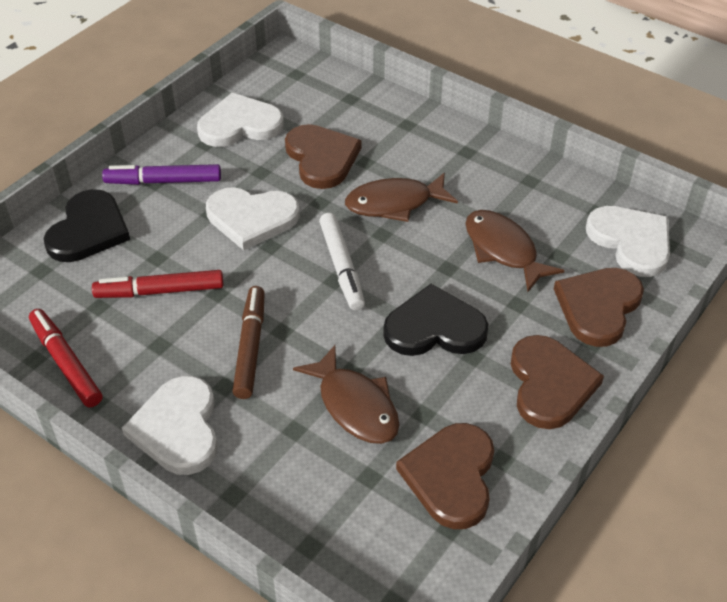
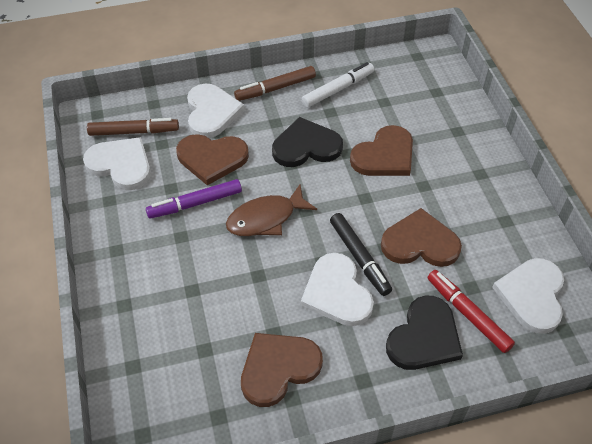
black marker: 0 -> 1
brown fish: 3 -> 1
brown marker: 1 -> 2
red marker: 2 -> 1

